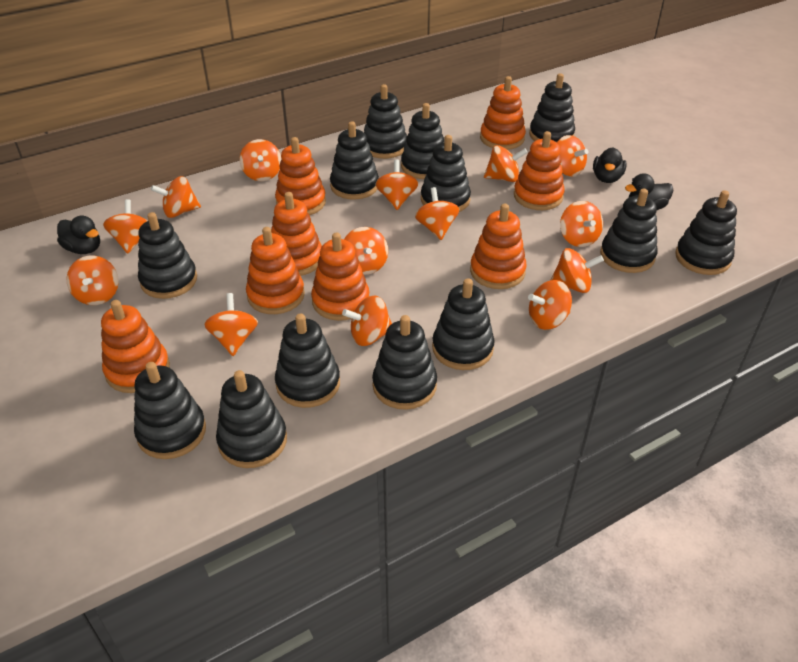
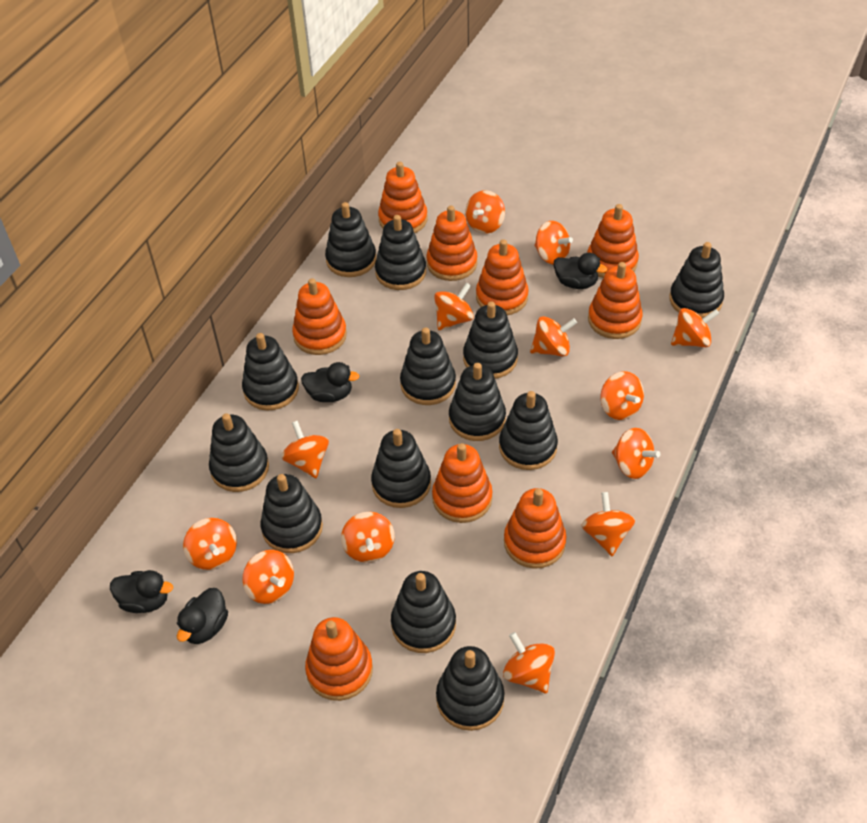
black duck: 3 -> 4
orange spinning top: 14 -> 13
orange stacking toy: 8 -> 9

